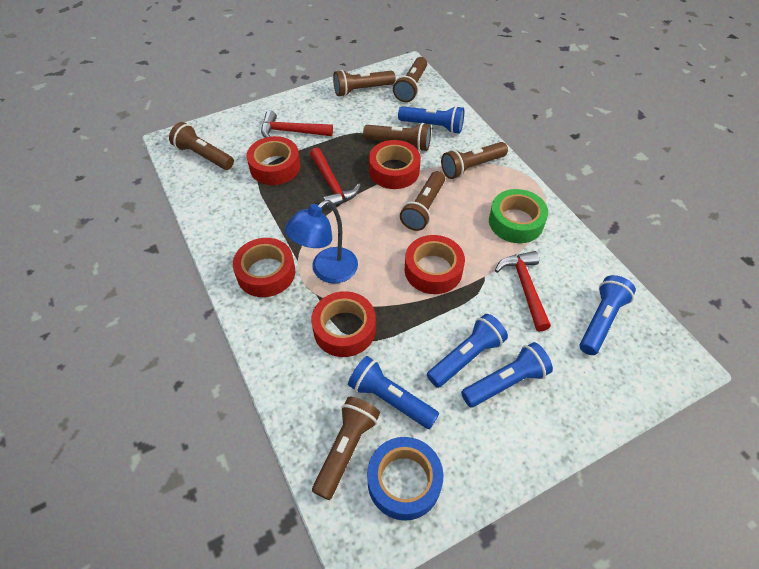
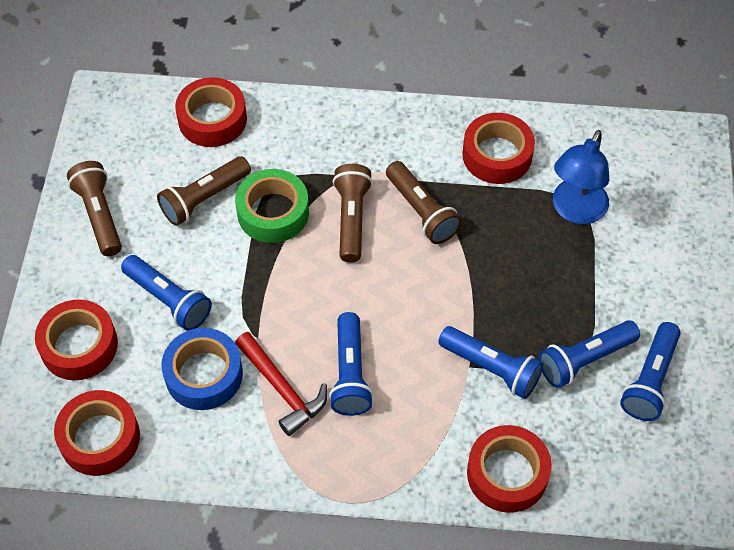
brown flashlight: 7 -> 4
red hammer: 3 -> 1

